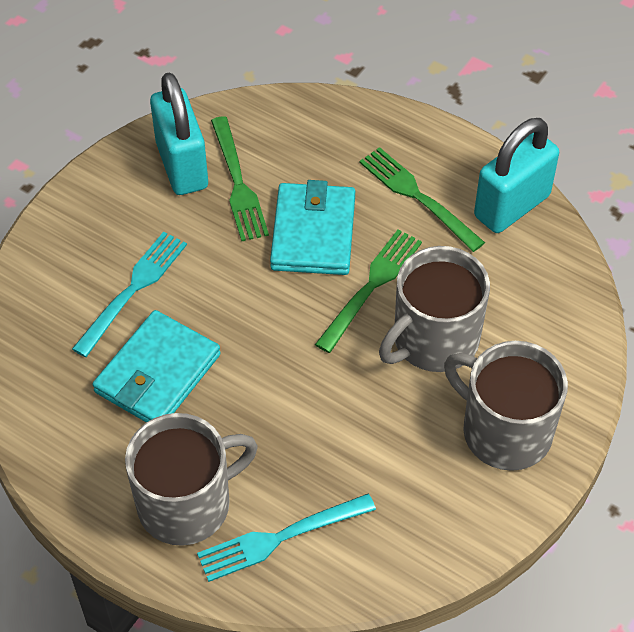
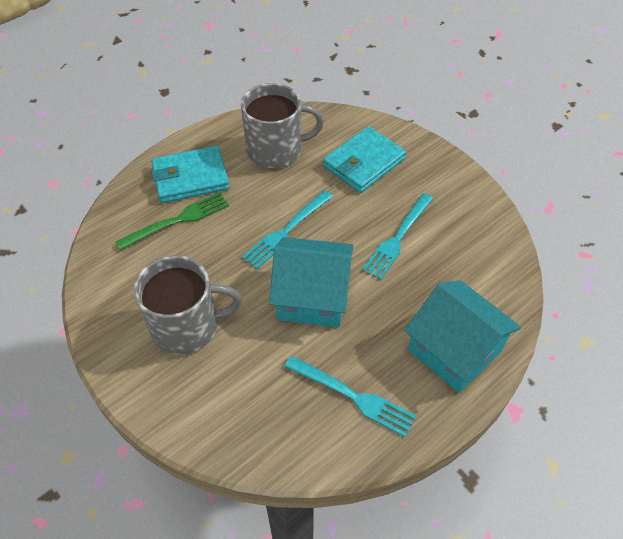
green fork: 3 -> 1
grey mug: 3 -> 2
turquoise fork: 2 -> 3
turquoise house: 0 -> 2
turquoise padlock: 2 -> 0

